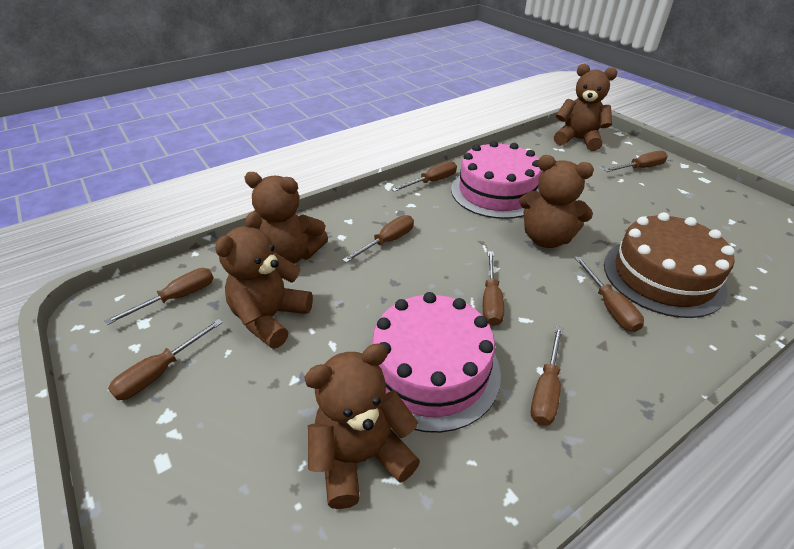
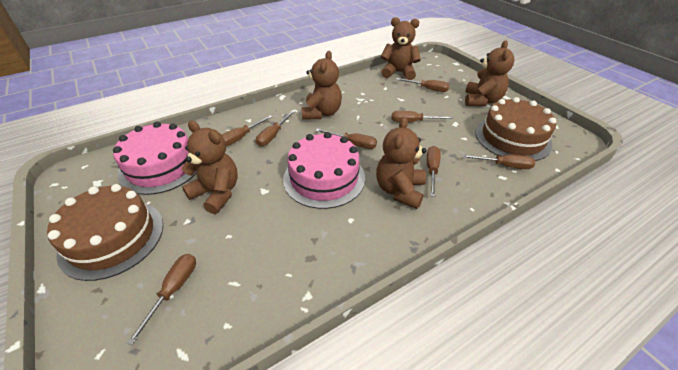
brown cake: 1 -> 2

